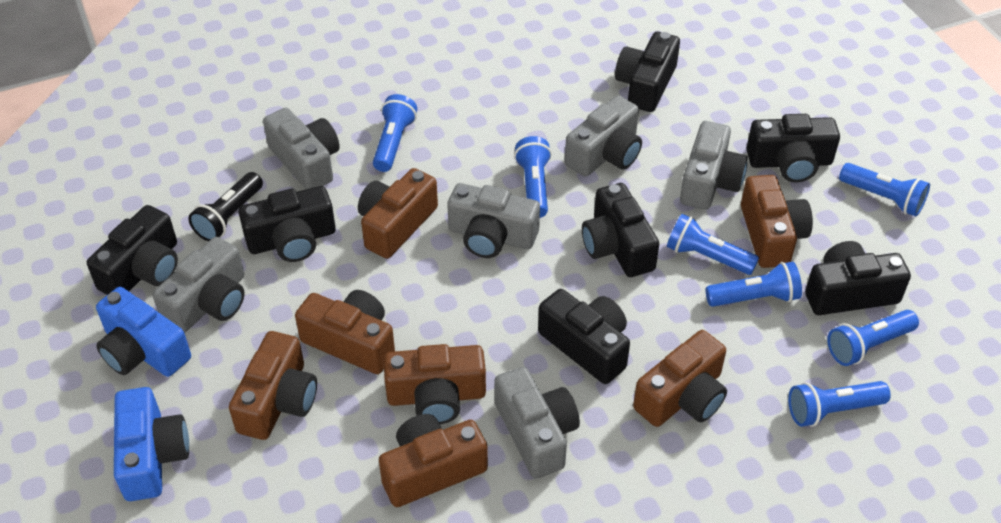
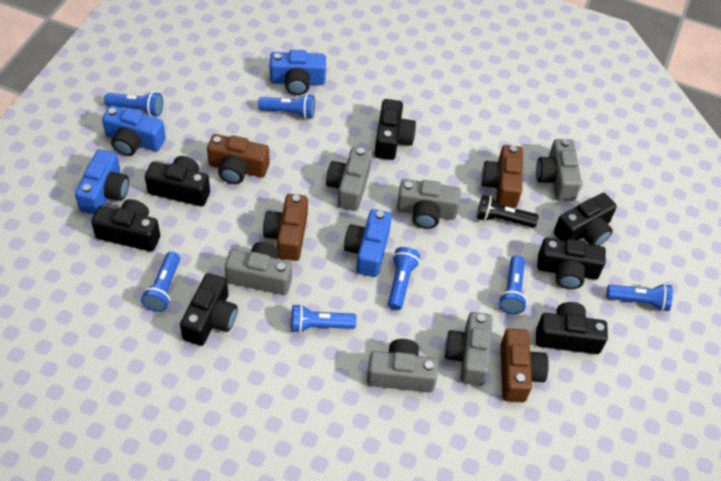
blue camera: 2 -> 4
brown camera: 7 -> 4

